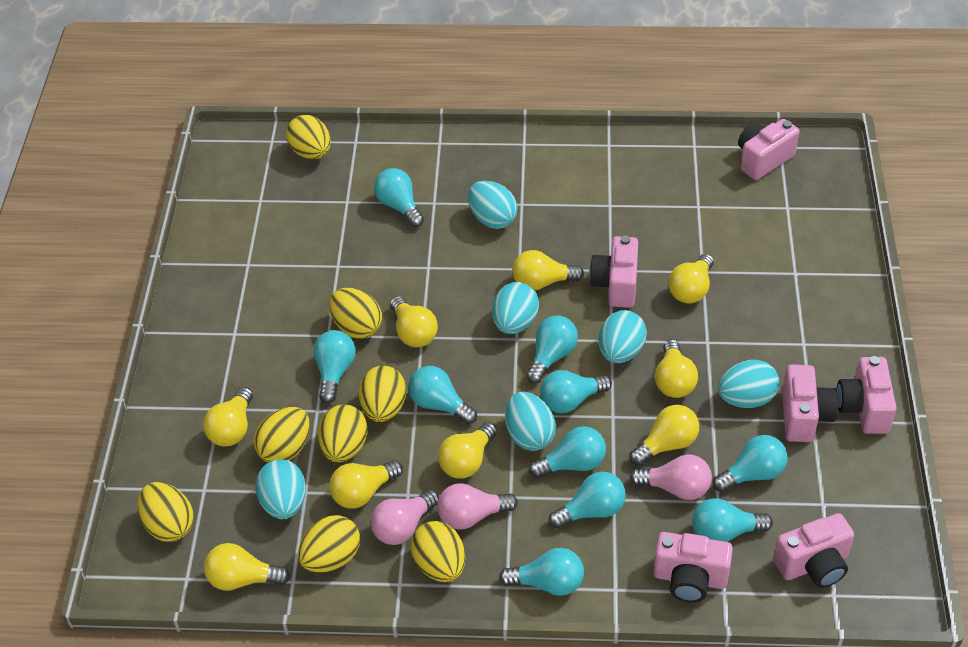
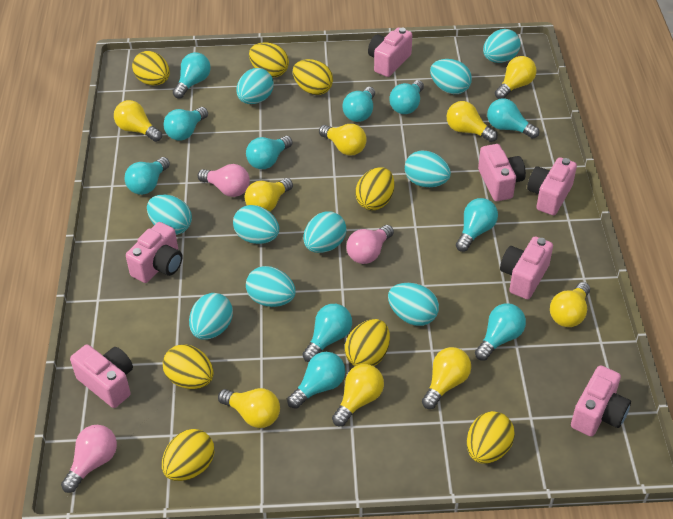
pink camera: 6 -> 7
turquoise egg: 6 -> 10
turquoise light bulb: 10 -> 11

